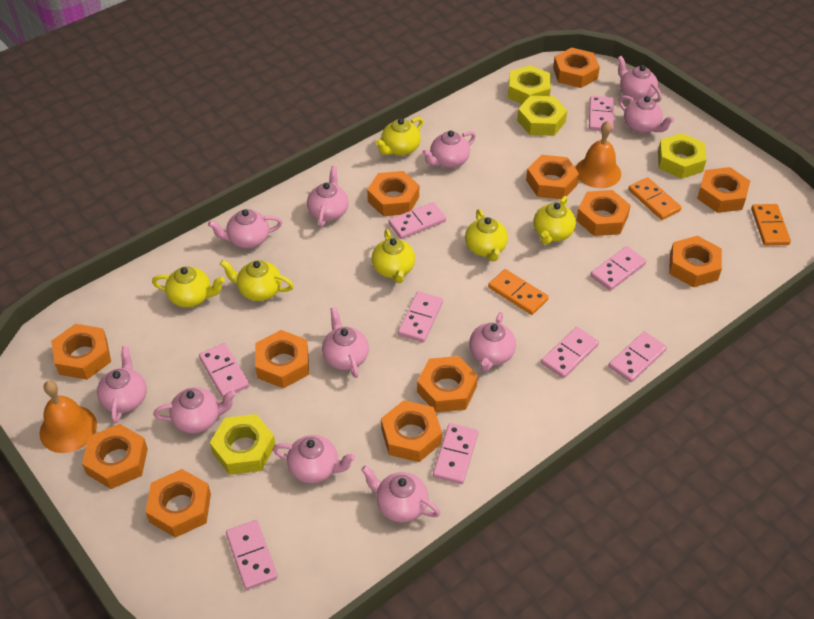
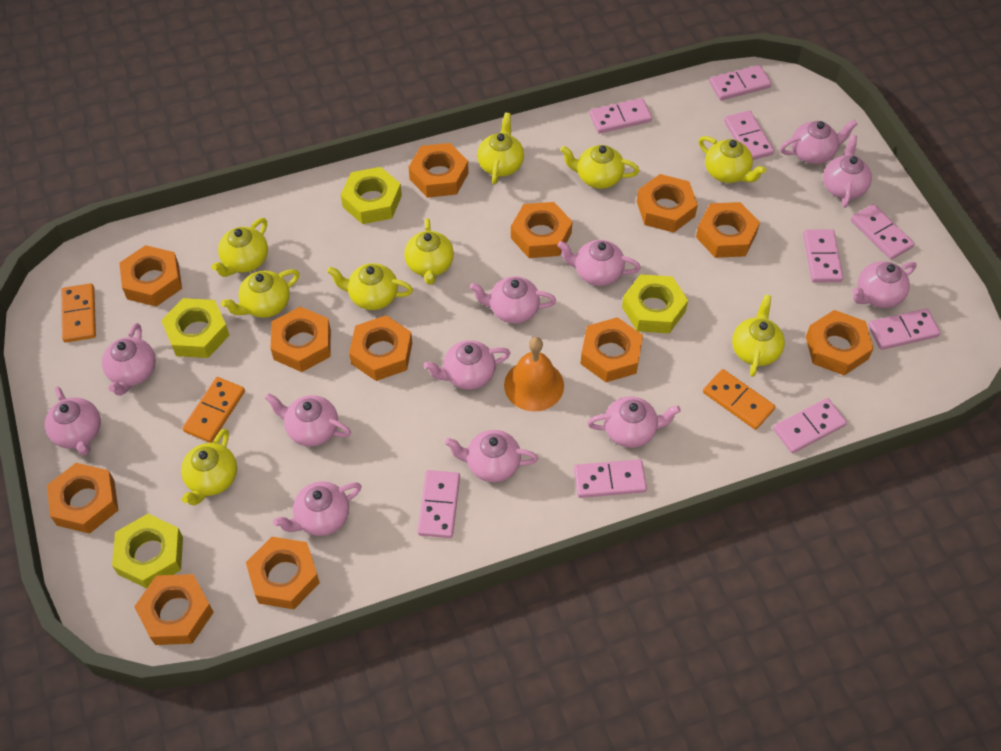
orange bell: 2 -> 1
pink teapot: 11 -> 12
yellow teapot: 6 -> 9

